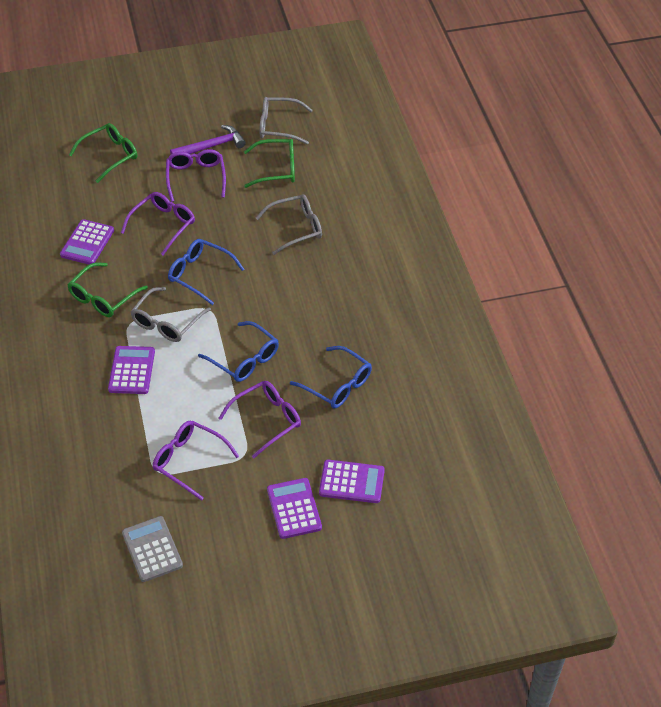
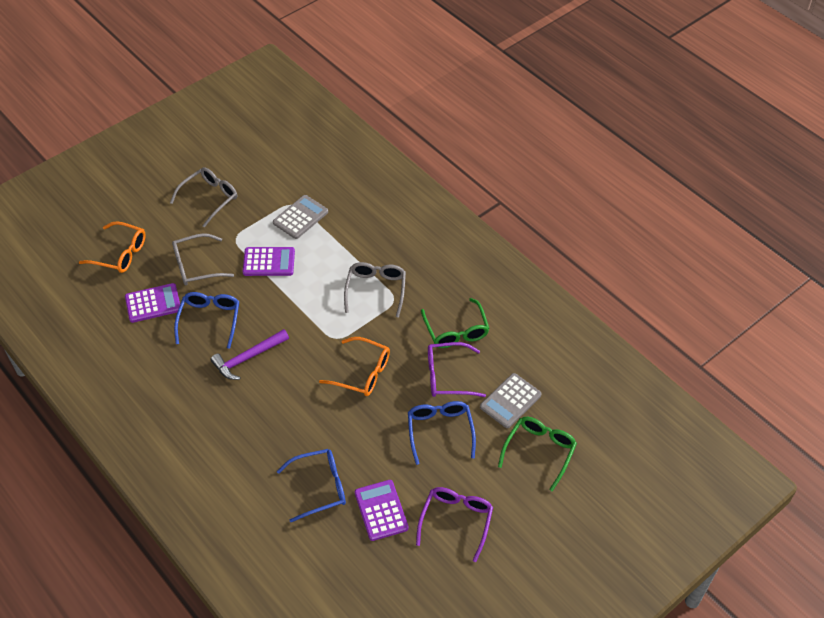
green glasses: 3 -> 2
grey calculator: 1 -> 2
orange glasses: 0 -> 2
purple calculator: 4 -> 3
purple glasses: 4 -> 2

